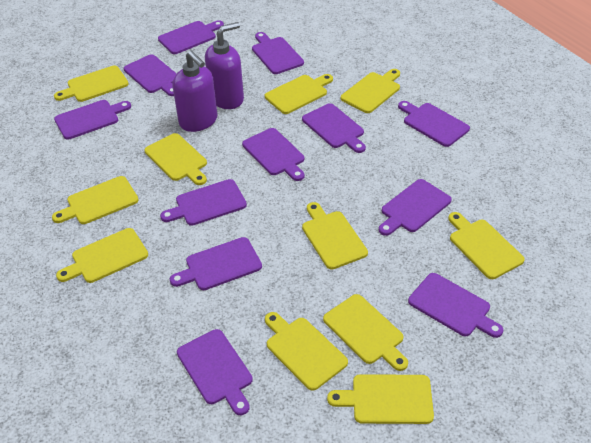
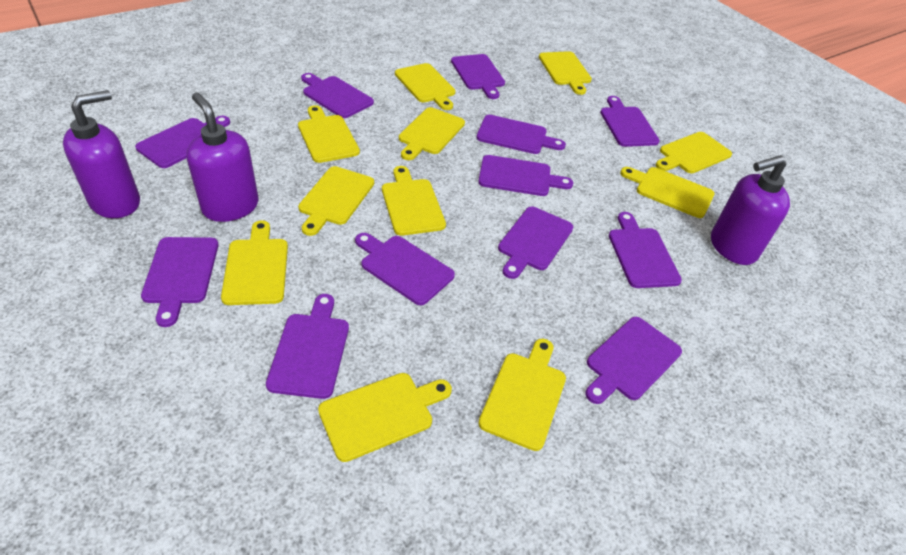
purple soap dispenser: 2 -> 3

